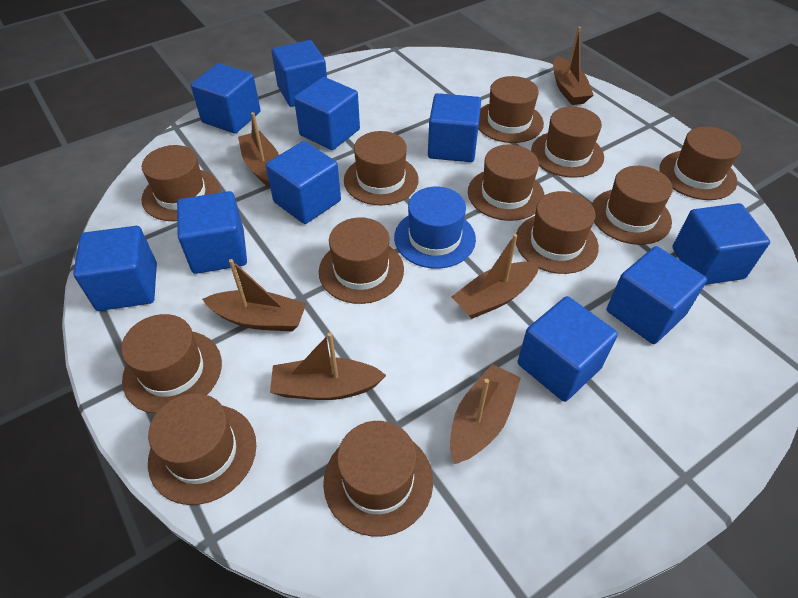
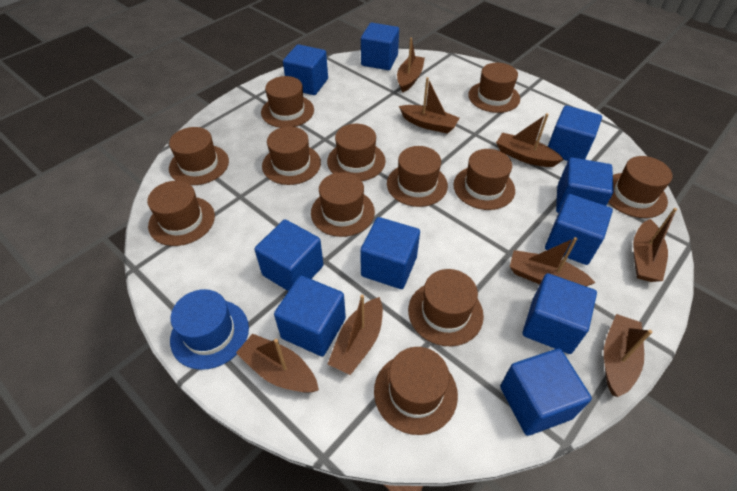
brown boat: 6 -> 8

